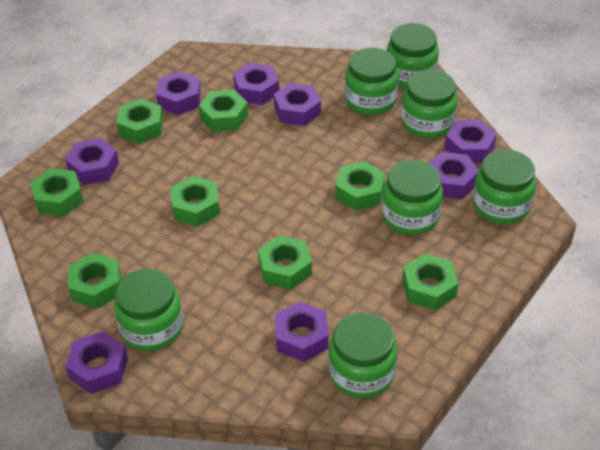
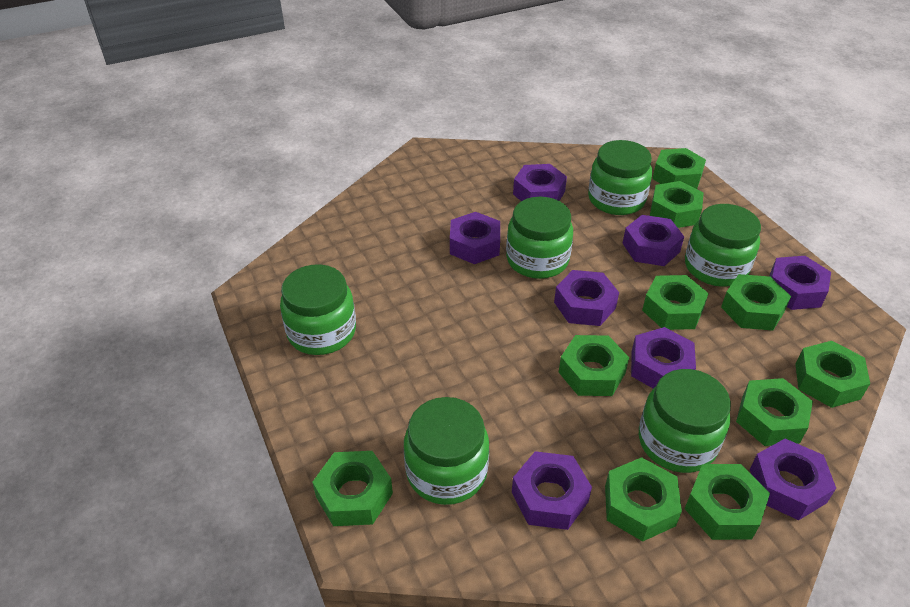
green jar: 7 -> 6
green nut: 8 -> 10

